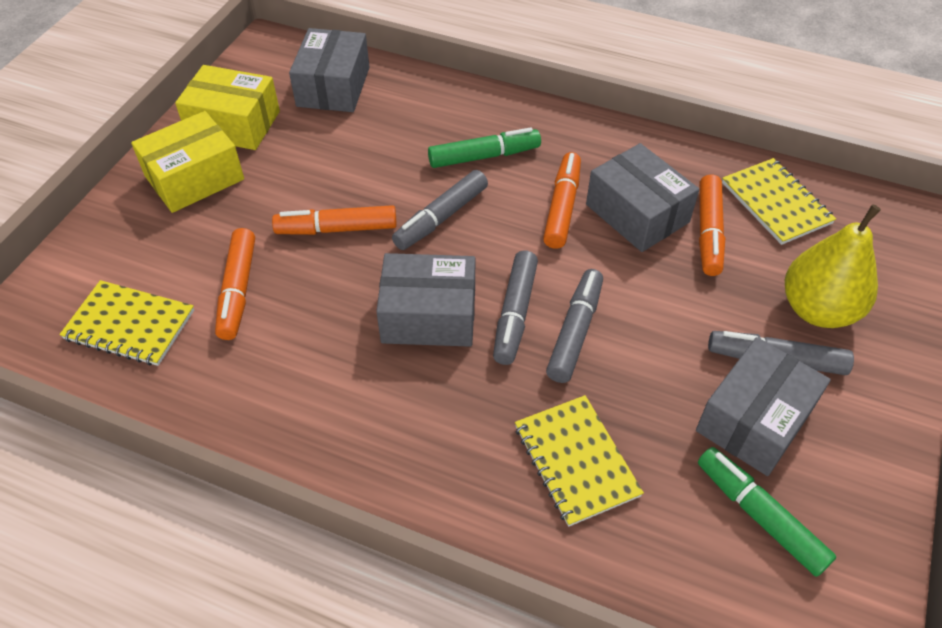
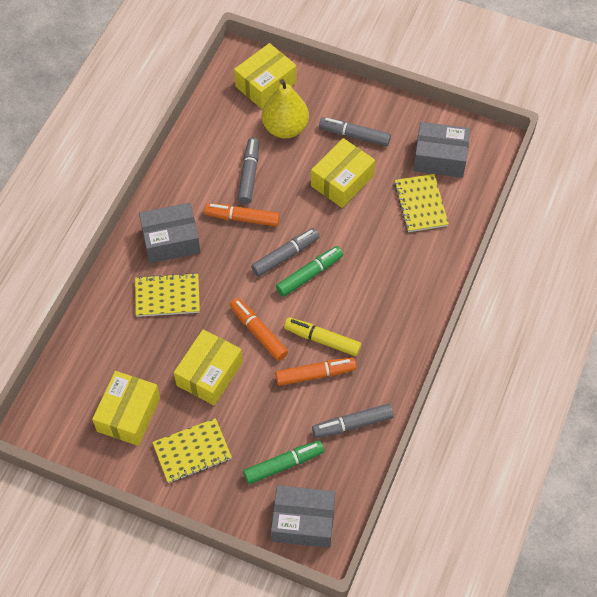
grey box: 4 -> 3
orange marker: 4 -> 3
yellow box: 2 -> 4
yellow marker: 0 -> 1

